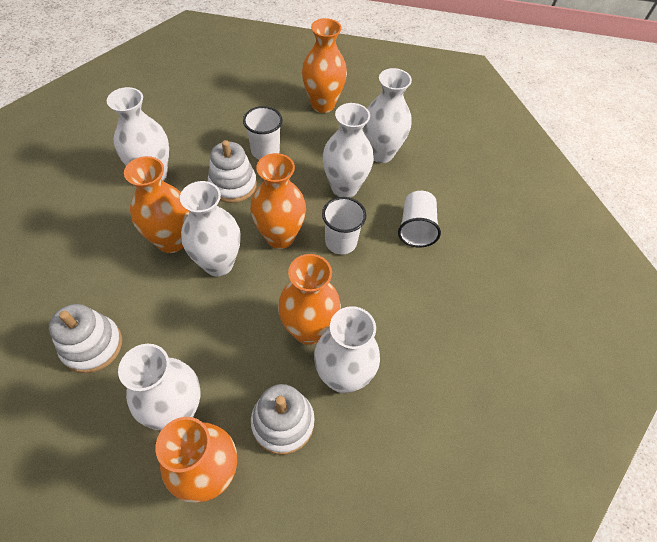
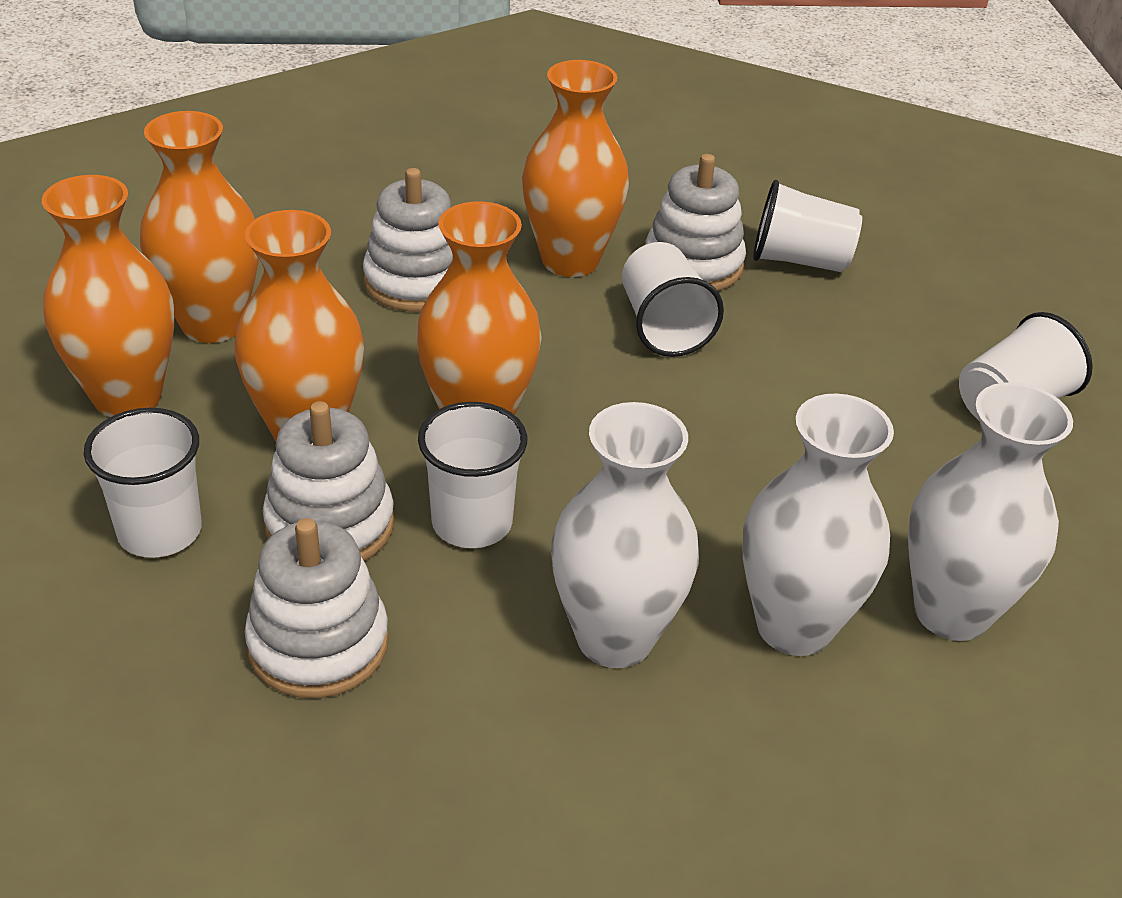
white cup: 3 -> 5
white stacking toy: 3 -> 4
white vase: 6 -> 3

